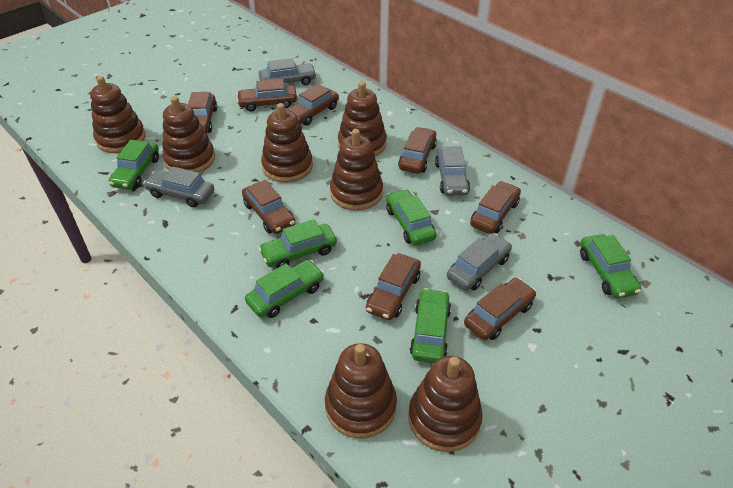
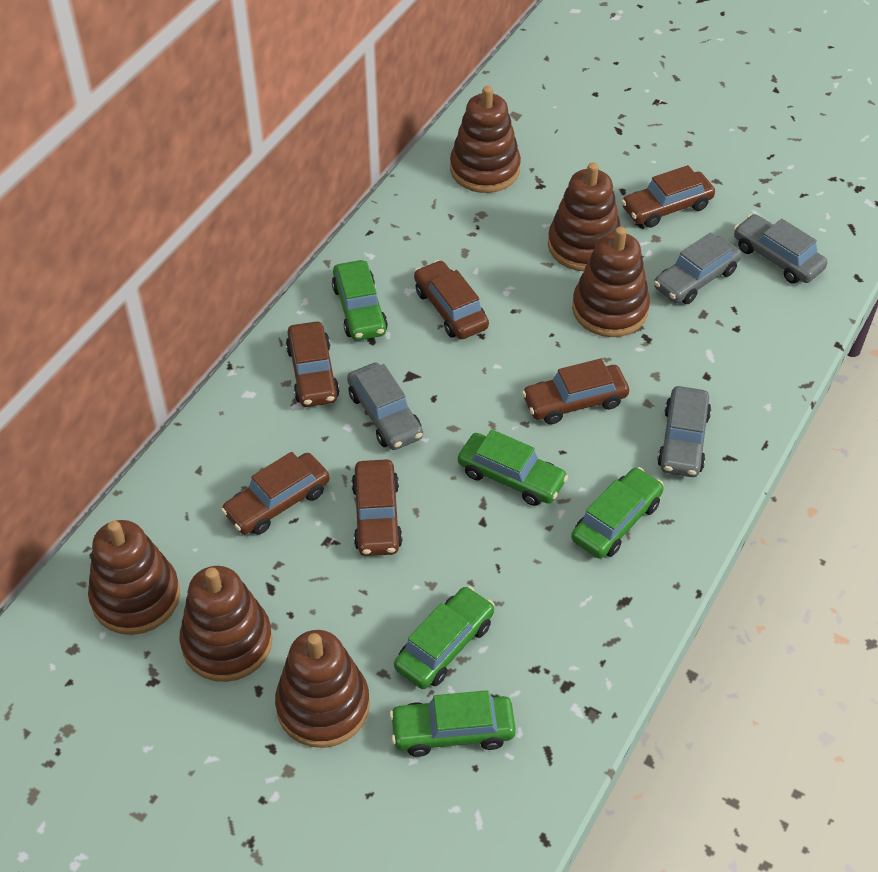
brown car: 8 -> 6
brown stacking toy: 7 -> 6
green car: 6 -> 5

